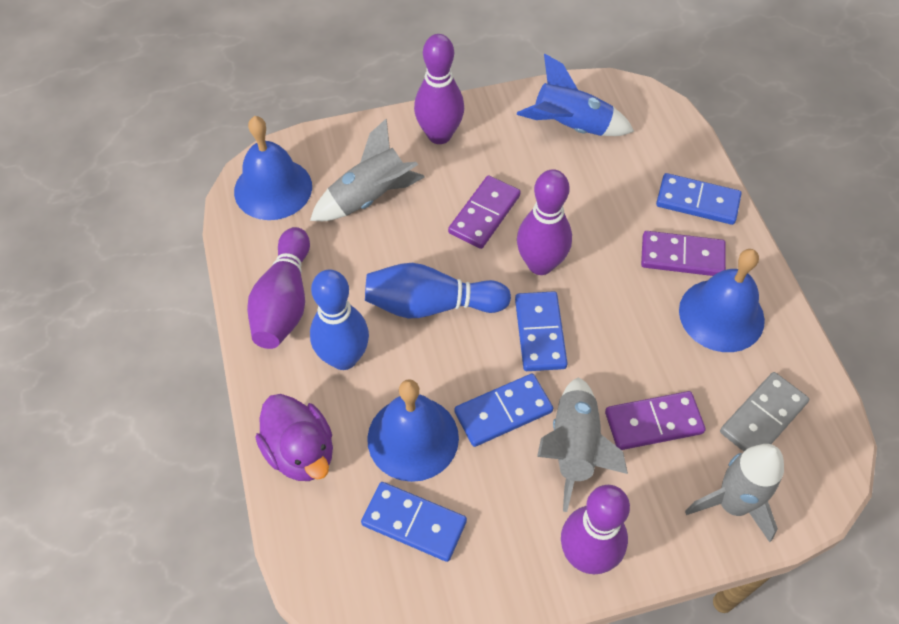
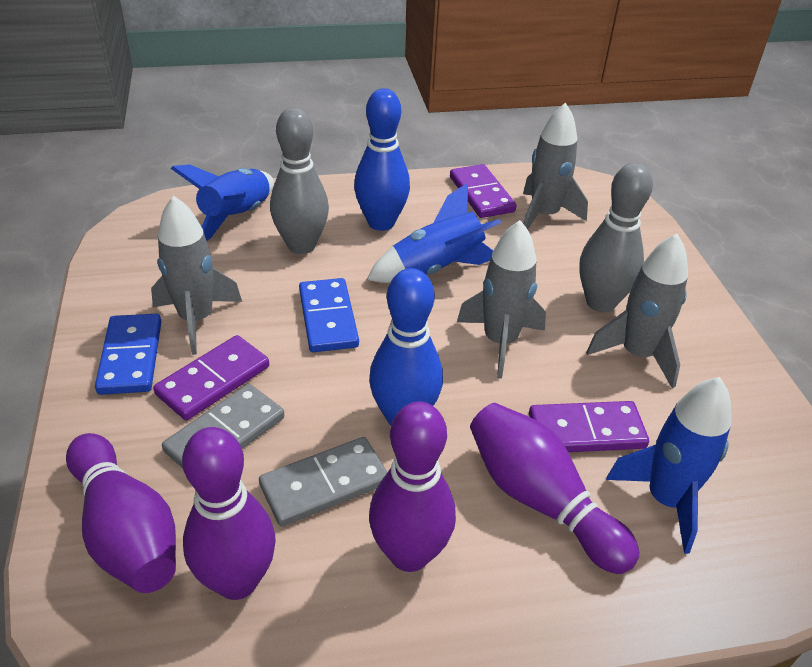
blue bell: 3 -> 0
blue domino: 4 -> 2
blue rocket: 1 -> 3
grey bowling pin: 0 -> 2
grey domino: 1 -> 2
grey rocket: 3 -> 4
purple duck: 1 -> 0

